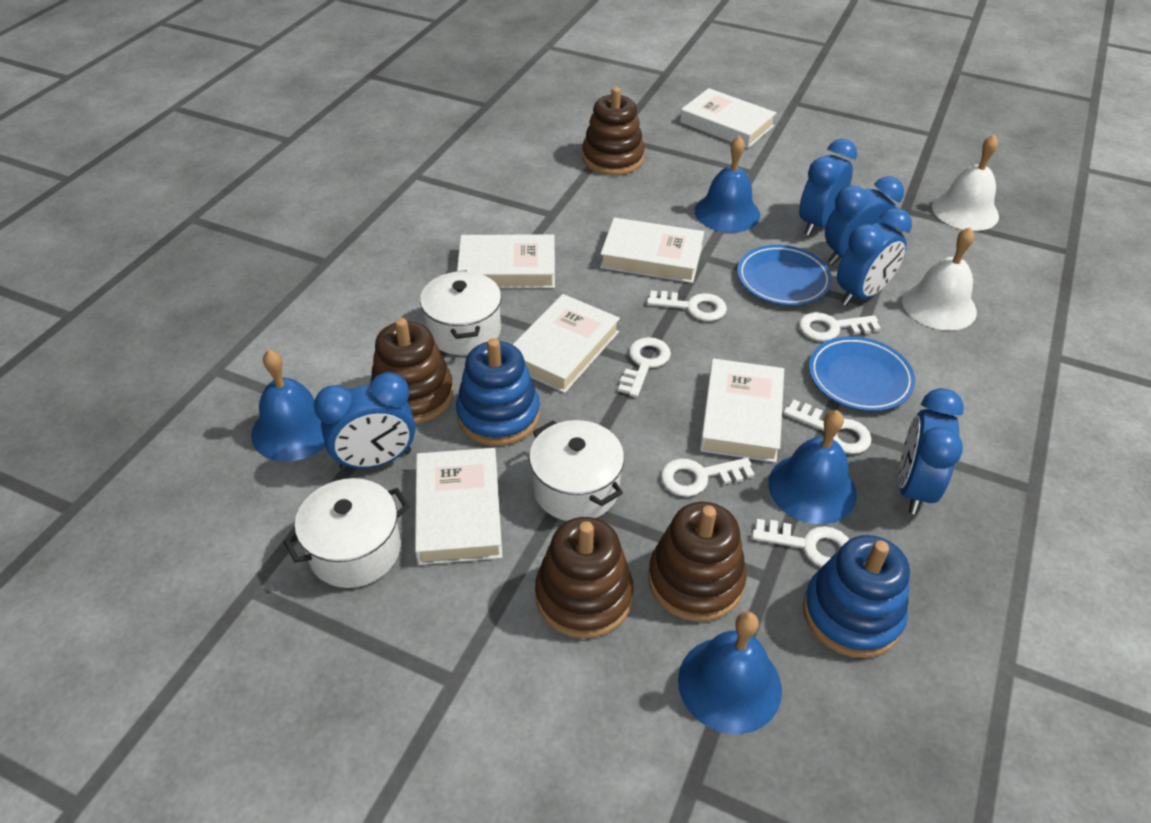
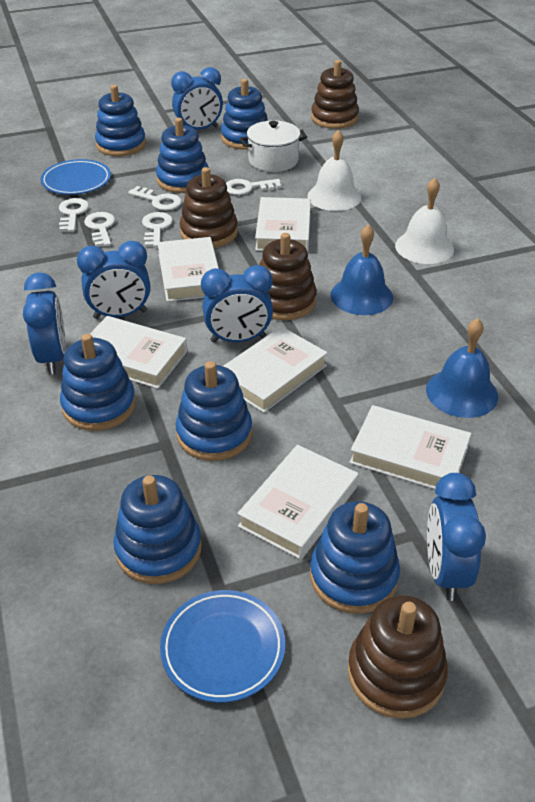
blue bell: 4 -> 2
blue stacking toy: 2 -> 7
white key: 6 -> 5
white pot: 3 -> 1

